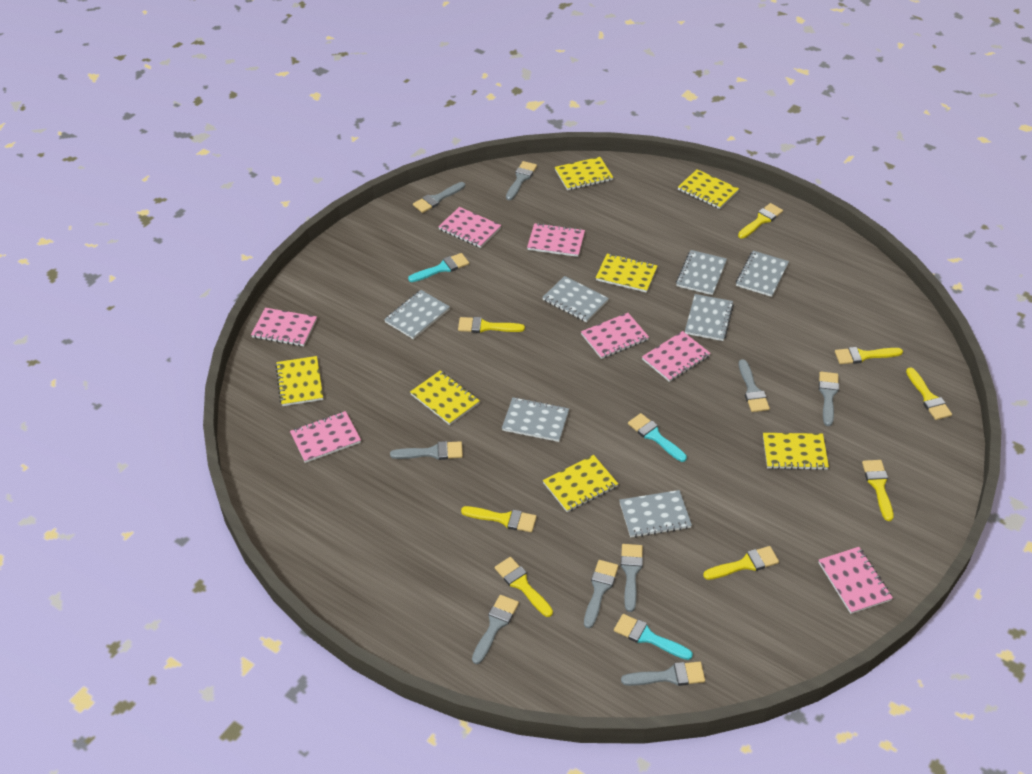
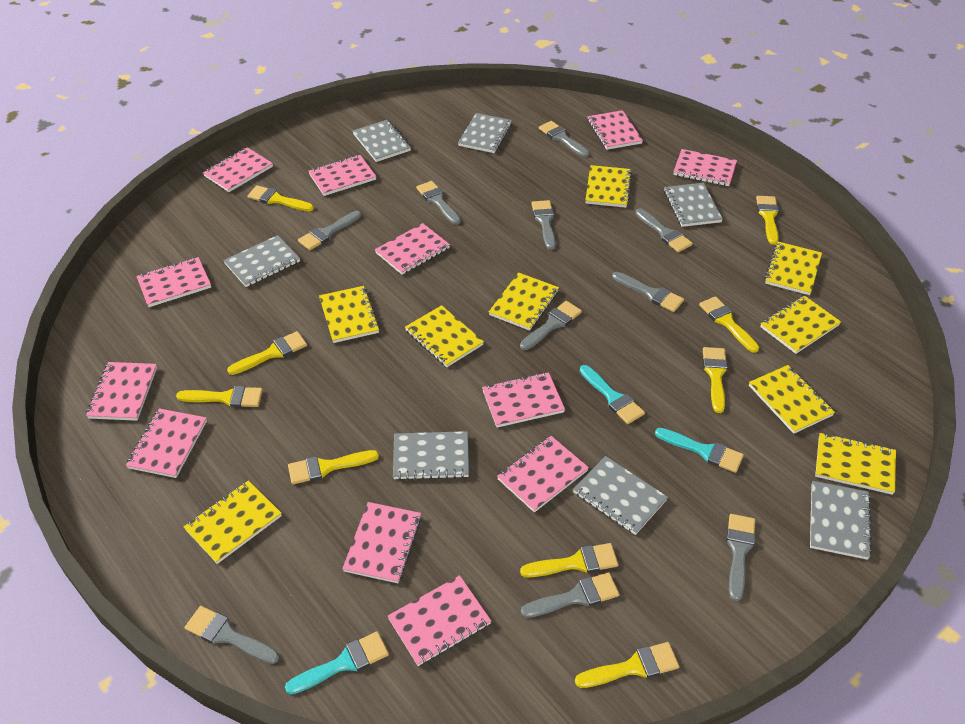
grey brush: 9 -> 10
pink notebook: 7 -> 12
yellow brush: 8 -> 9
yellow notebook: 7 -> 9

